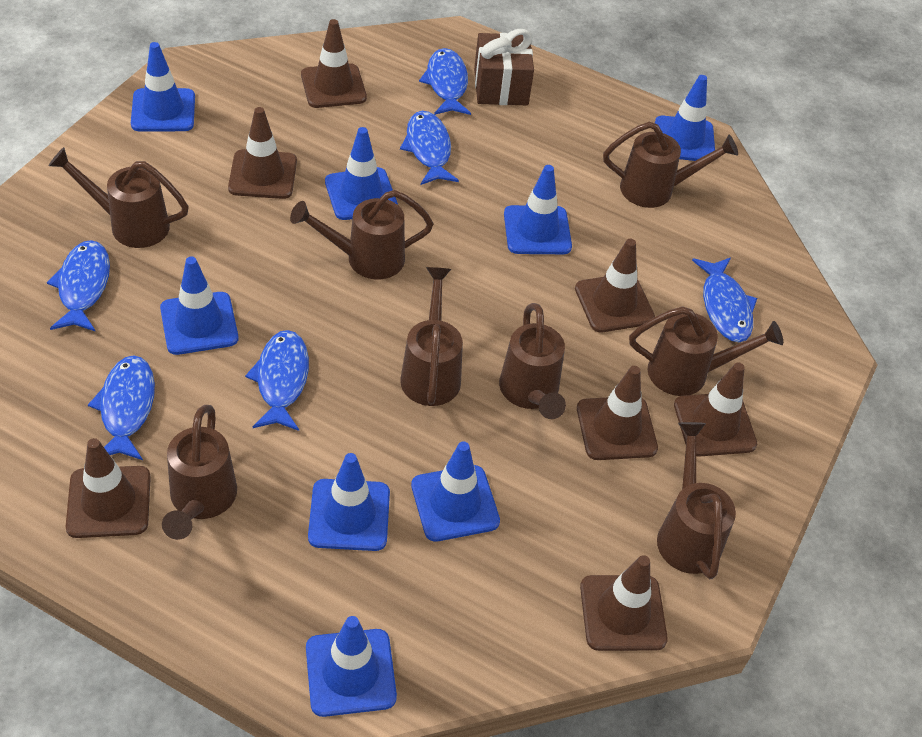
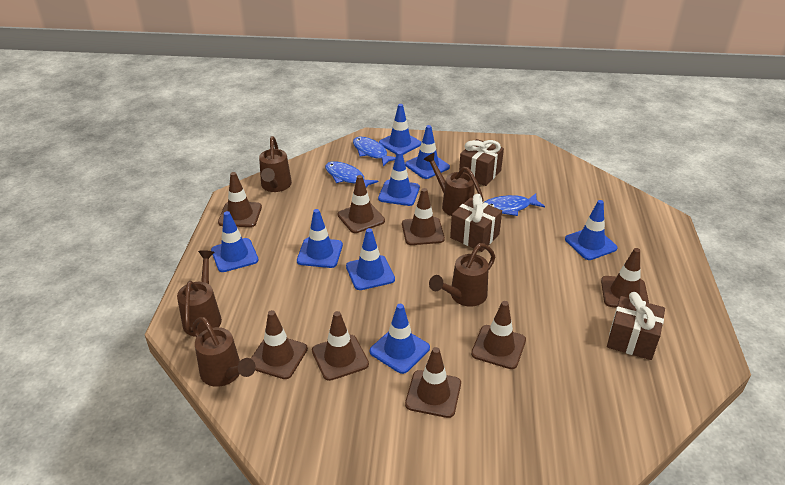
blue fish: 6 -> 3
brown gift: 1 -> 3
brown traffic cone: 7 -> 8
brown watering can: 8 -> 5

